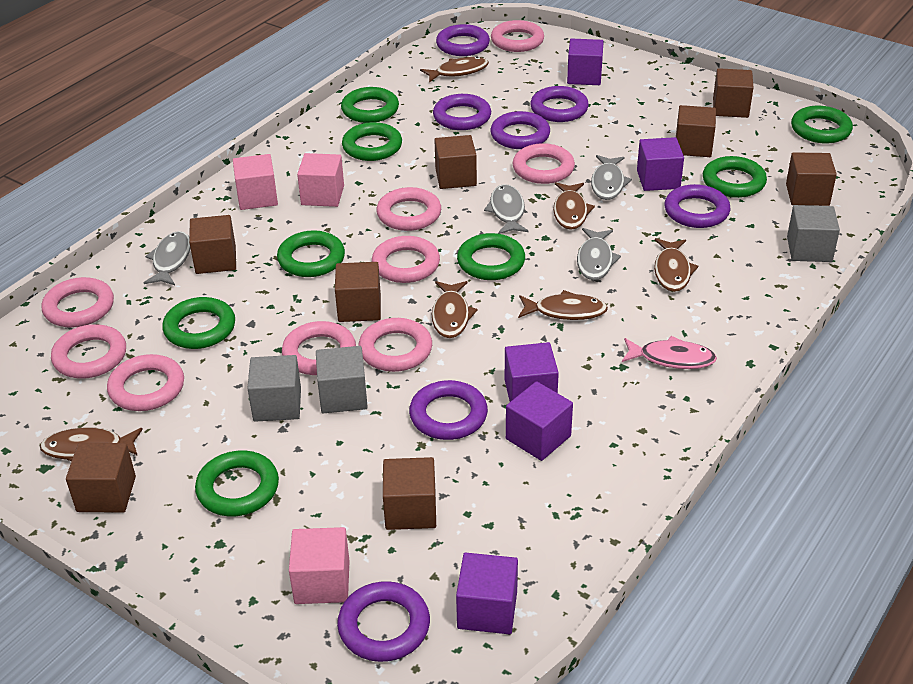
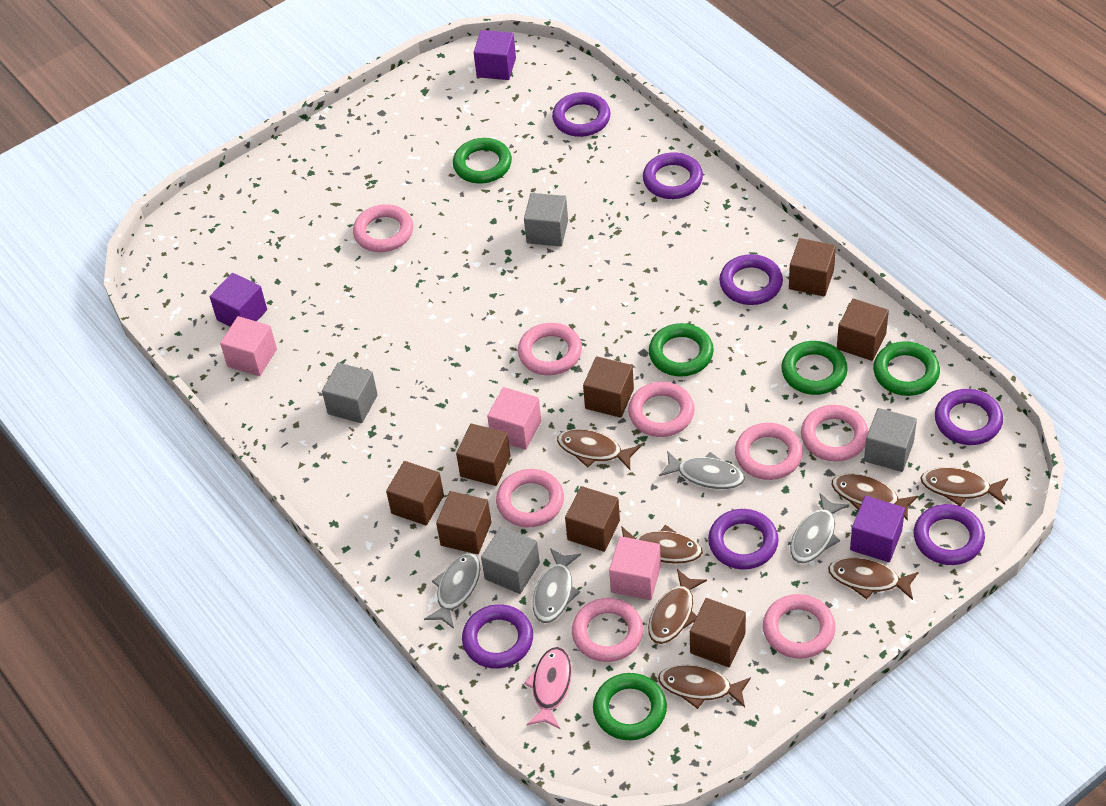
brown fish: 6 -> 7
green ring: 8 -> 5
grey cube: 3 -> 4
pink ring: 9 -> 8
purple cube: 5 -> 3

